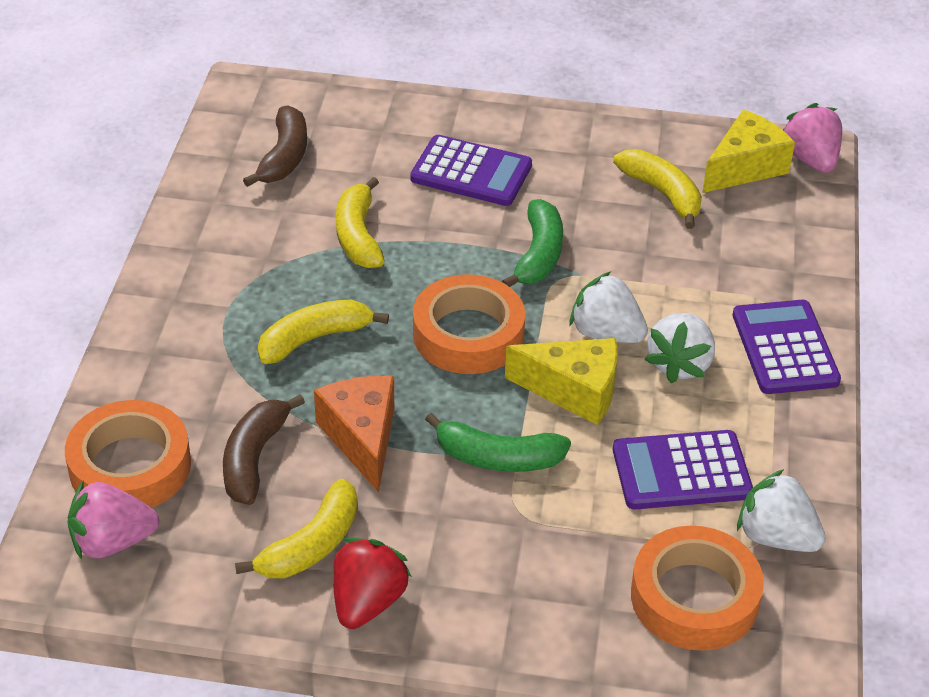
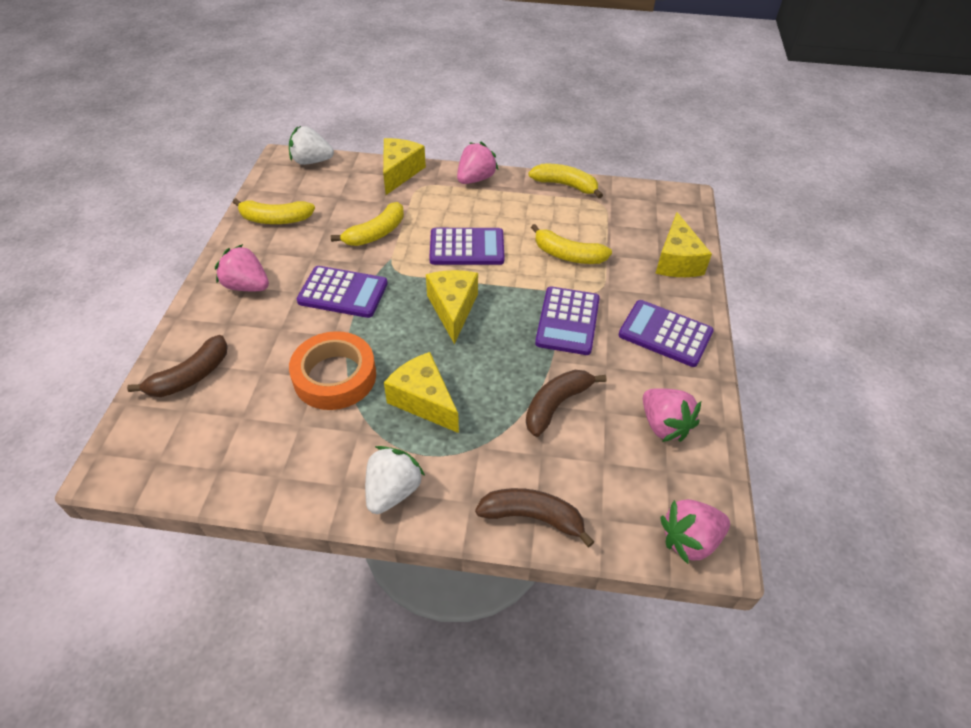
brown banana: 2 -> 3
green banana: 2 -> 0
orange cheese: 1 -> 0
orange tape: 3 -> 1
pink strawberry: 2 -> 4
purple calculator: 3 -> 4
red strawberry: 1 -> 0
white strawberry: 3 -> 2
yellow cheese: 2 -> 4

